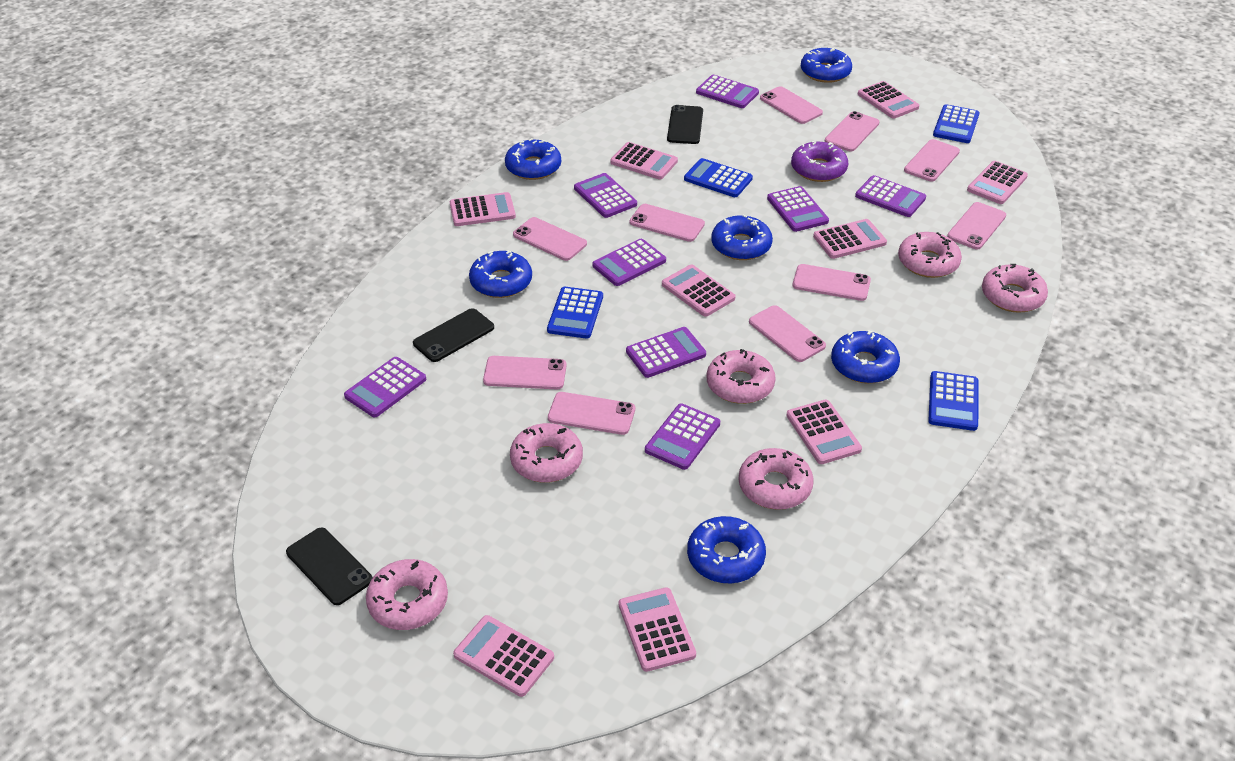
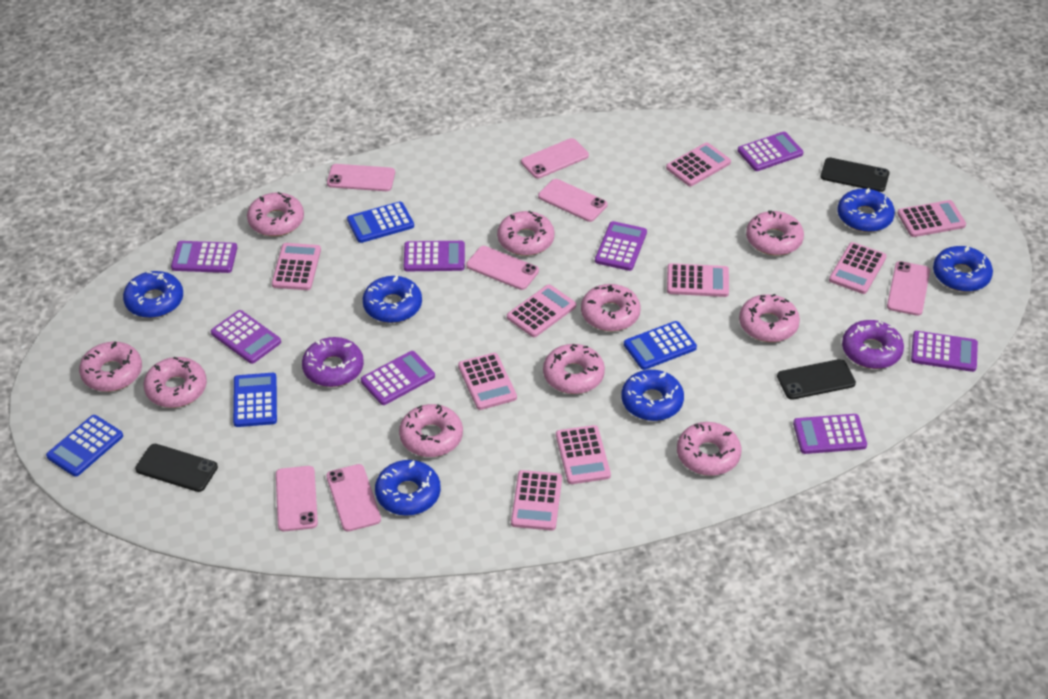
pink donut: 6 -> 10
pink phone: 10 -> 7
purple donut: 1 -> 2

